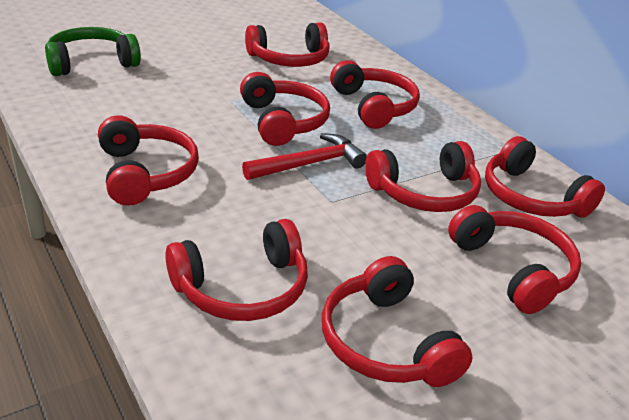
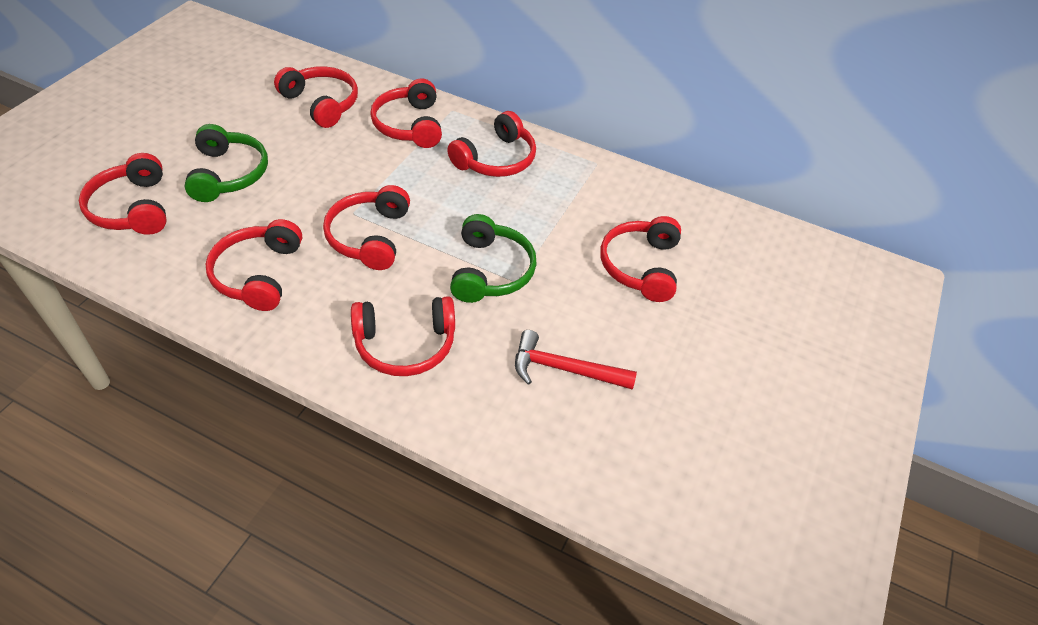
green headphones: 1 -> 2
red headphones: 9 -> 8

